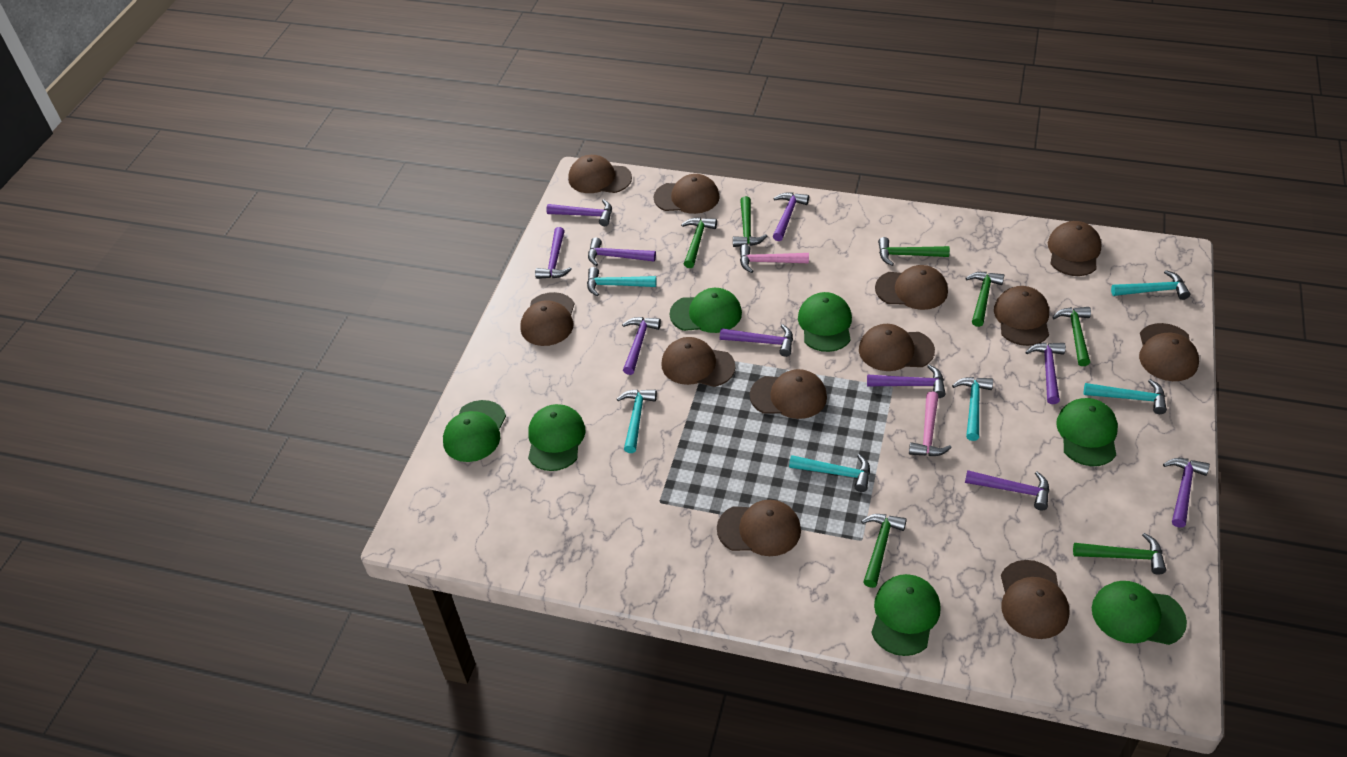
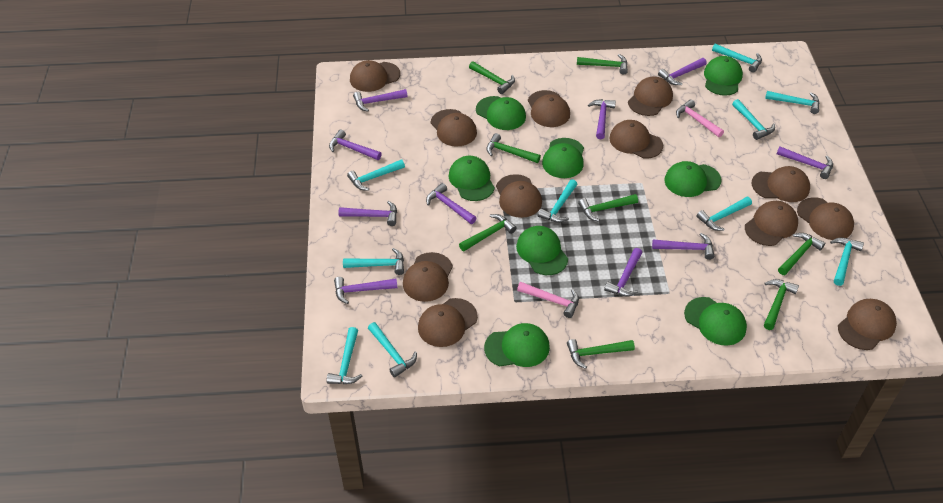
green cap: 7 -> 8
green hammer: 7 -> 8
turquoise hammer: 6 -> 10

